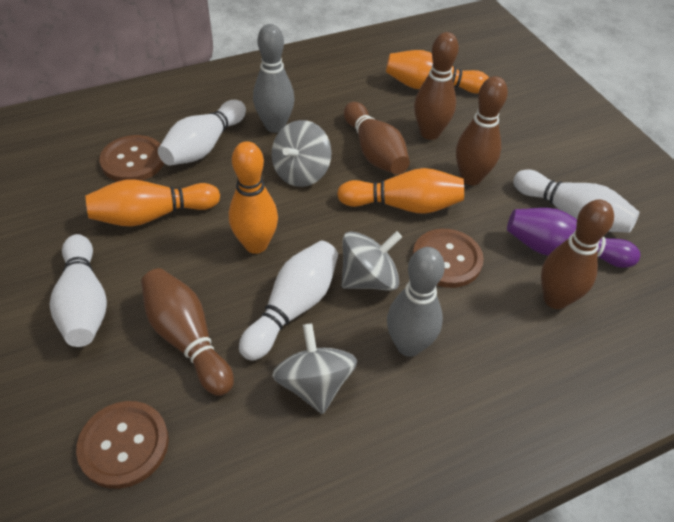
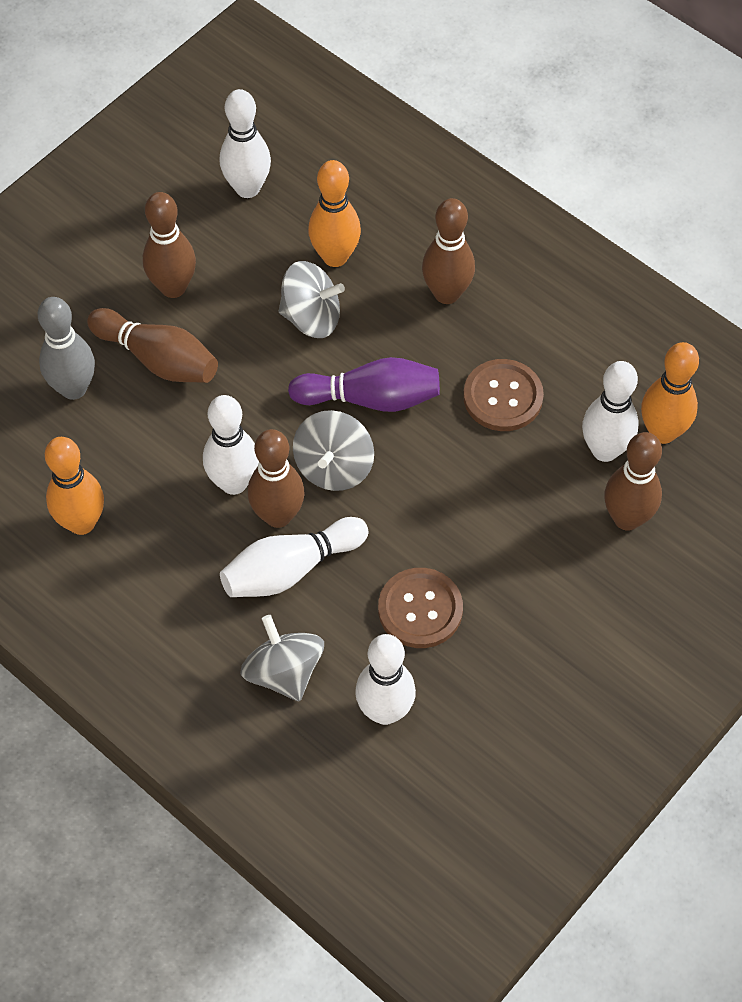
brown button: 3 -> 2
grey bowling pin: 2 -> 1
orange bowling pin: 4 -> 3
white bowling pin: 4 -> 5

